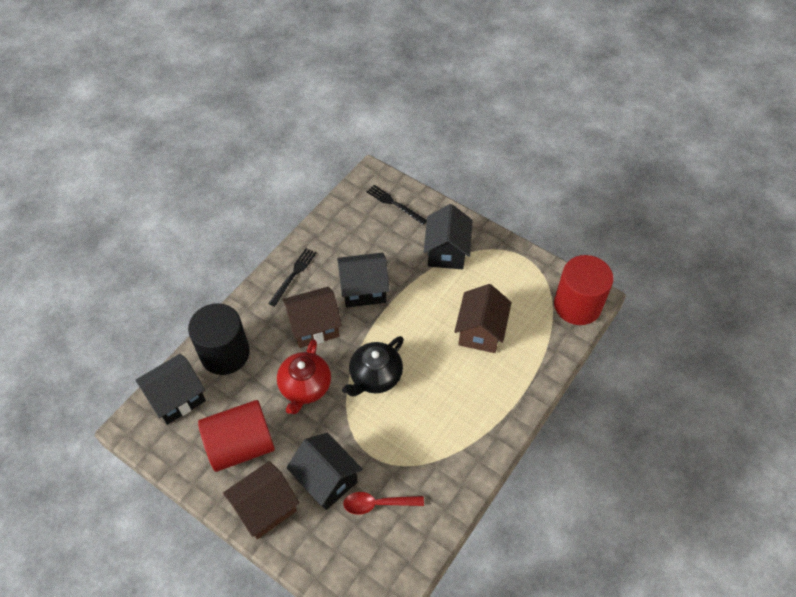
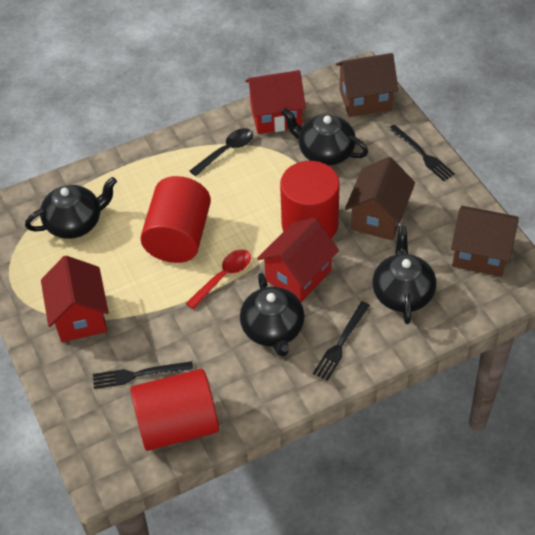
black cylinder: 1 -> 0
black fork: 2 -> 3
black house: 4 -> 0
black spoon: 0 -> 1
black teapot: 1 -> 4
red cylinder: 2 -> 3
red house: 0 -> 3
red teapot: 1 -> 0

